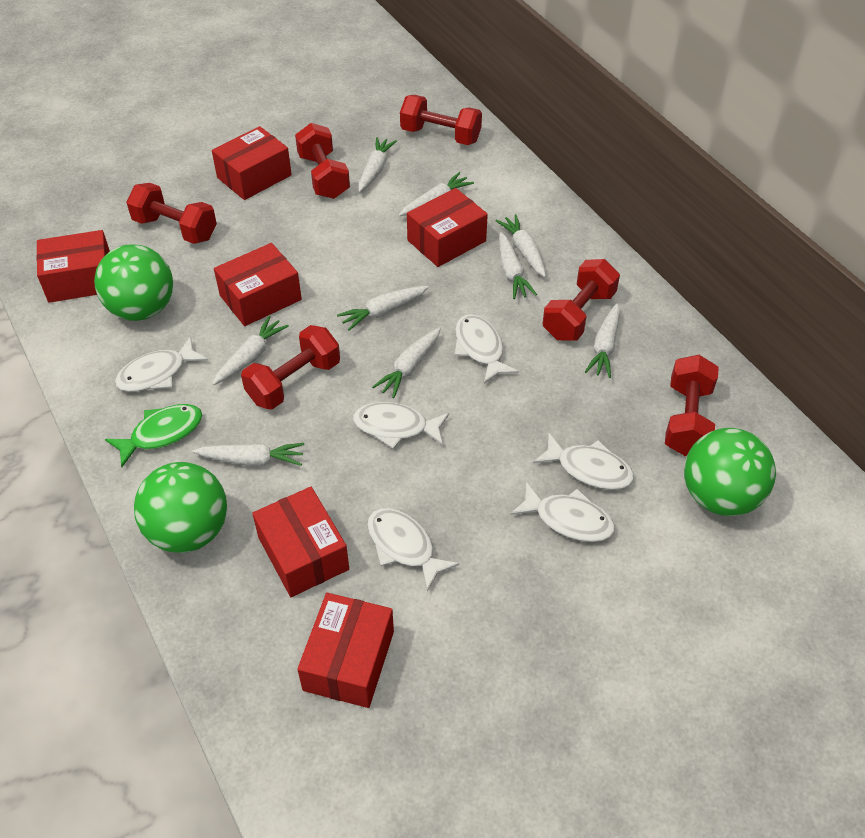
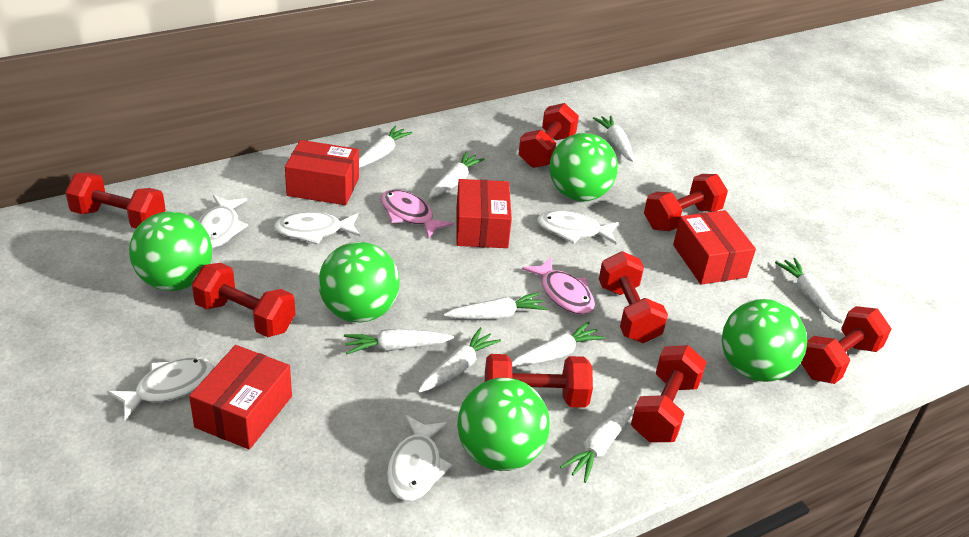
green ball: 3 -> 5
green fish: 1 -> 0
pink fish: 0 -> 2
red box: 6 -> 4
red dumbbell: 6 -> 8
white fish: 6 -> 5

